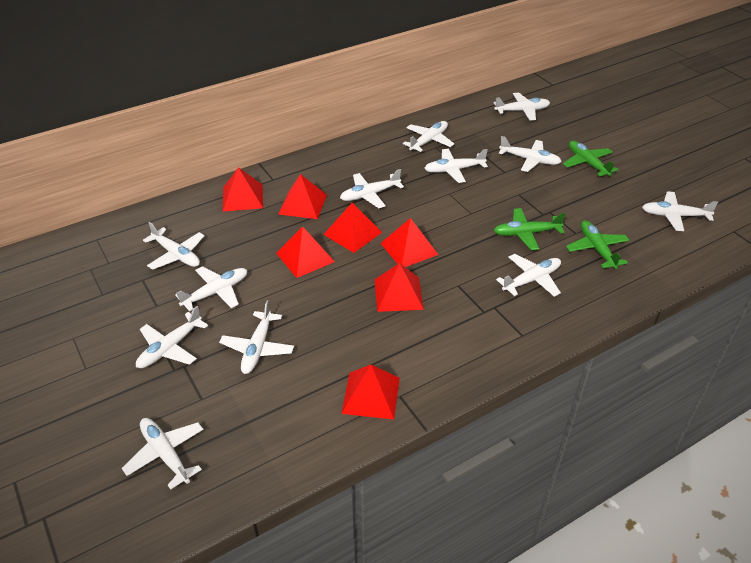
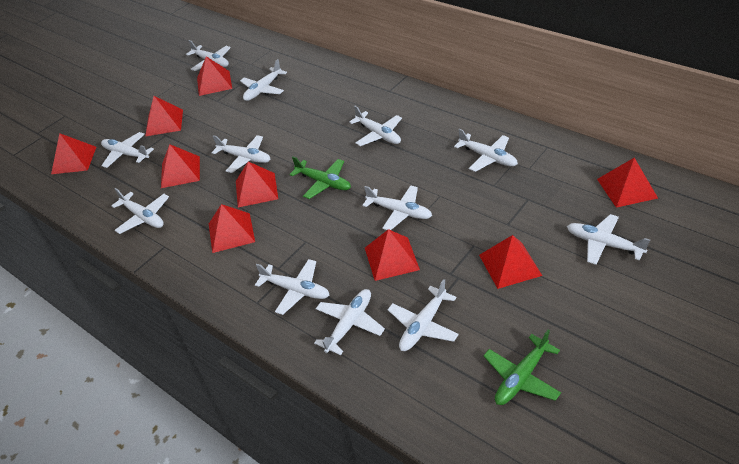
green plane: 3 -> 2
red pyramid: 7 -> 9

